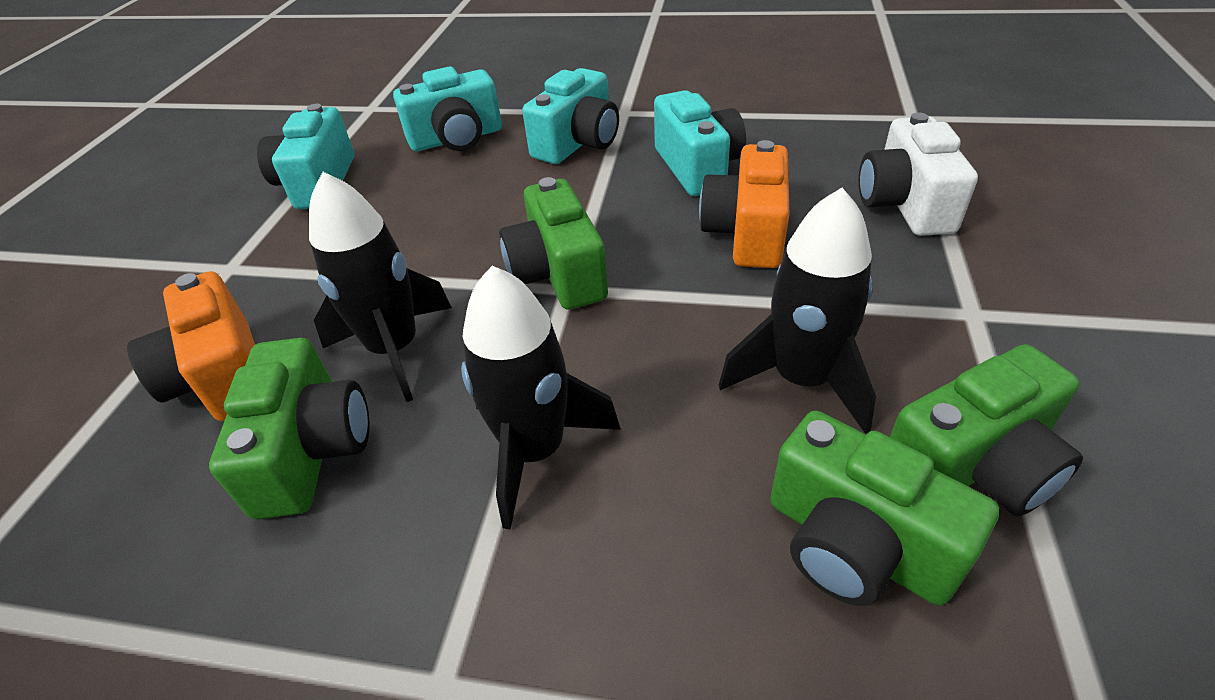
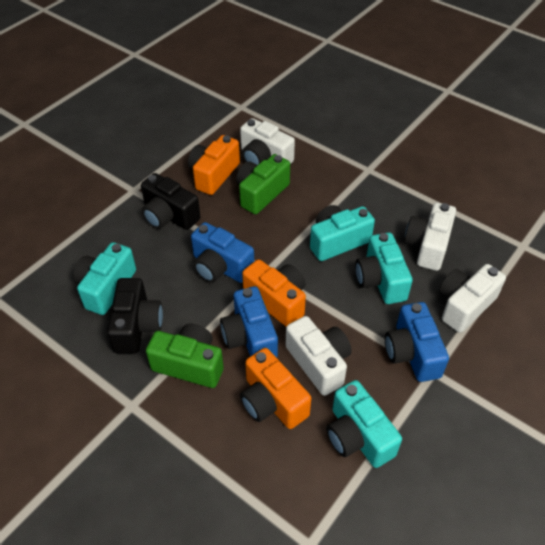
black camera: 0 -> 2
black rocket: 3 -> 0
blue camera: 0 -> 3
green camera: 4 -> 2
orange camera: 2 -> 3
white camera: 1 -> 4

